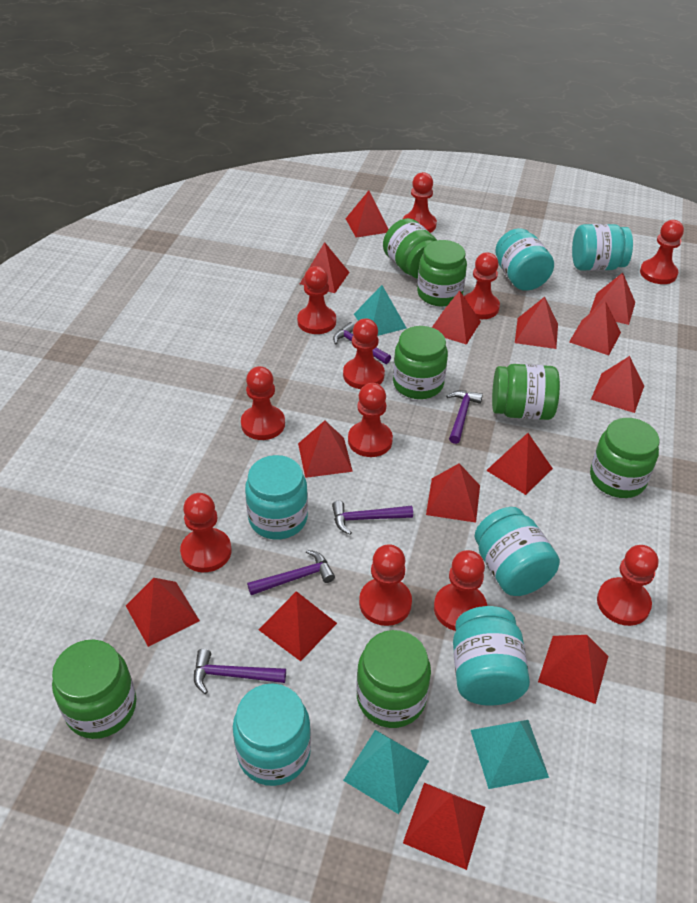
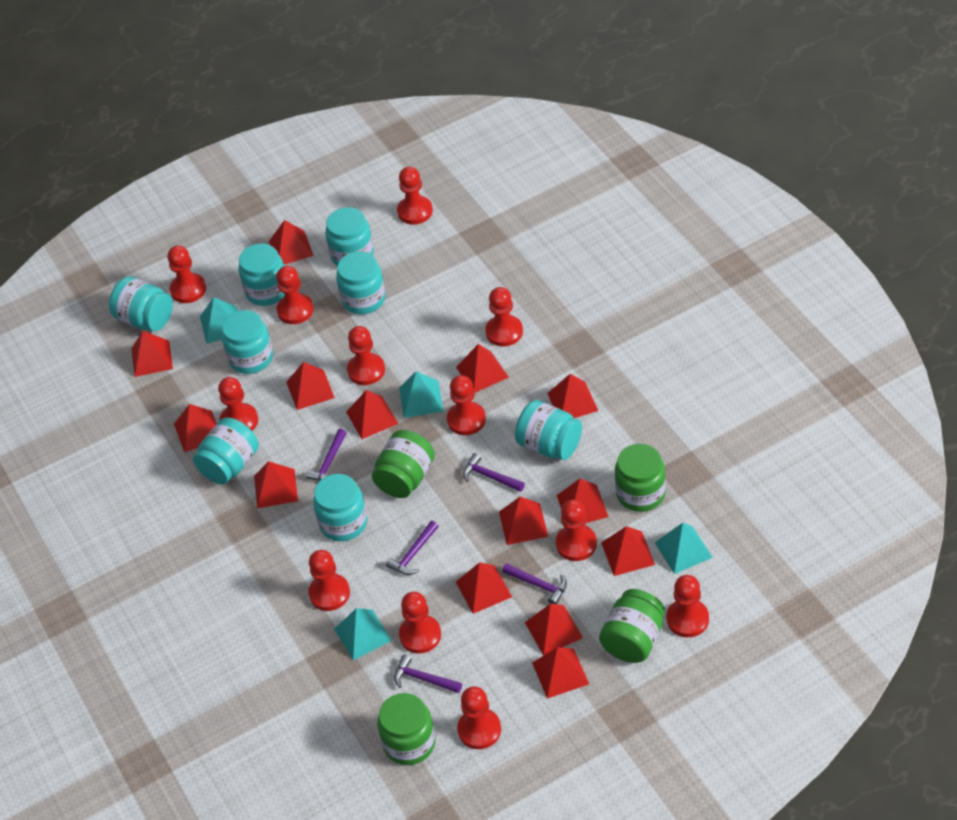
green jar: 7 -> 4
red pawn: 11 -> 12
turquoise jar: 6 -> 8
turquoise pyramid: 3 -> 4

